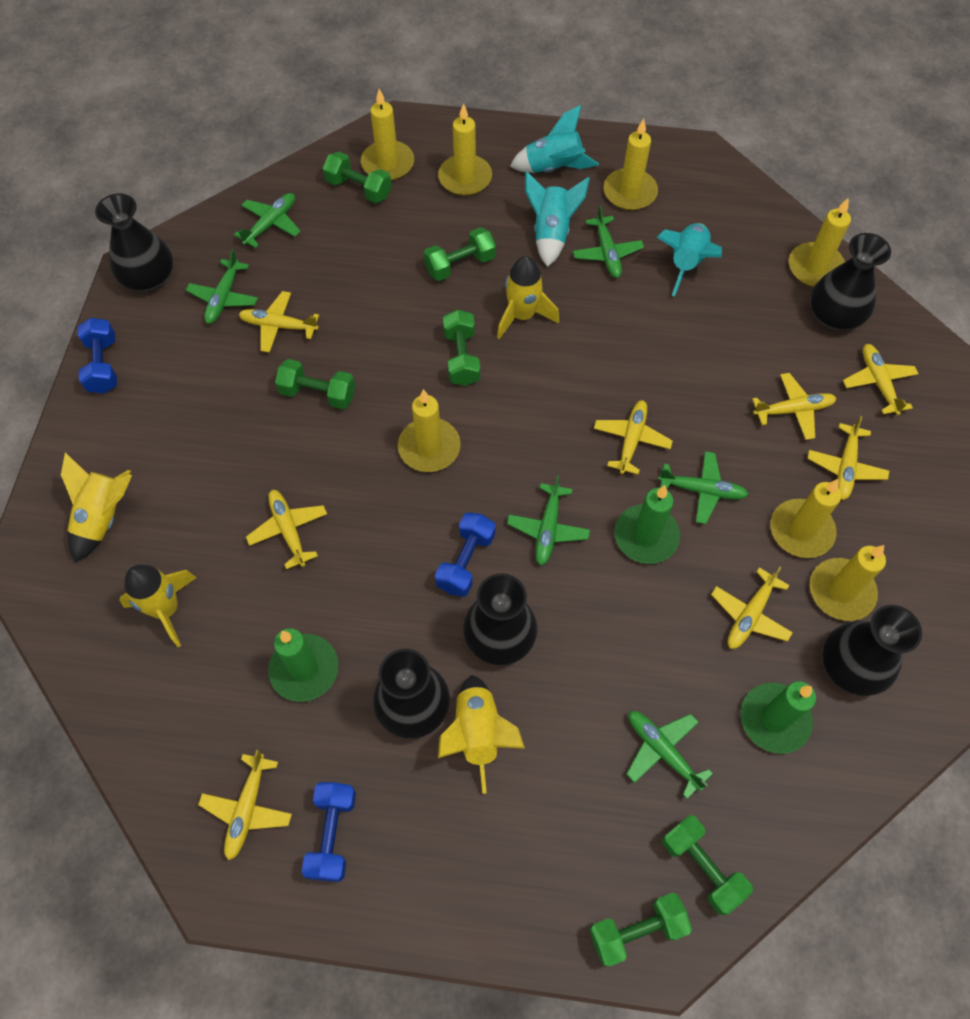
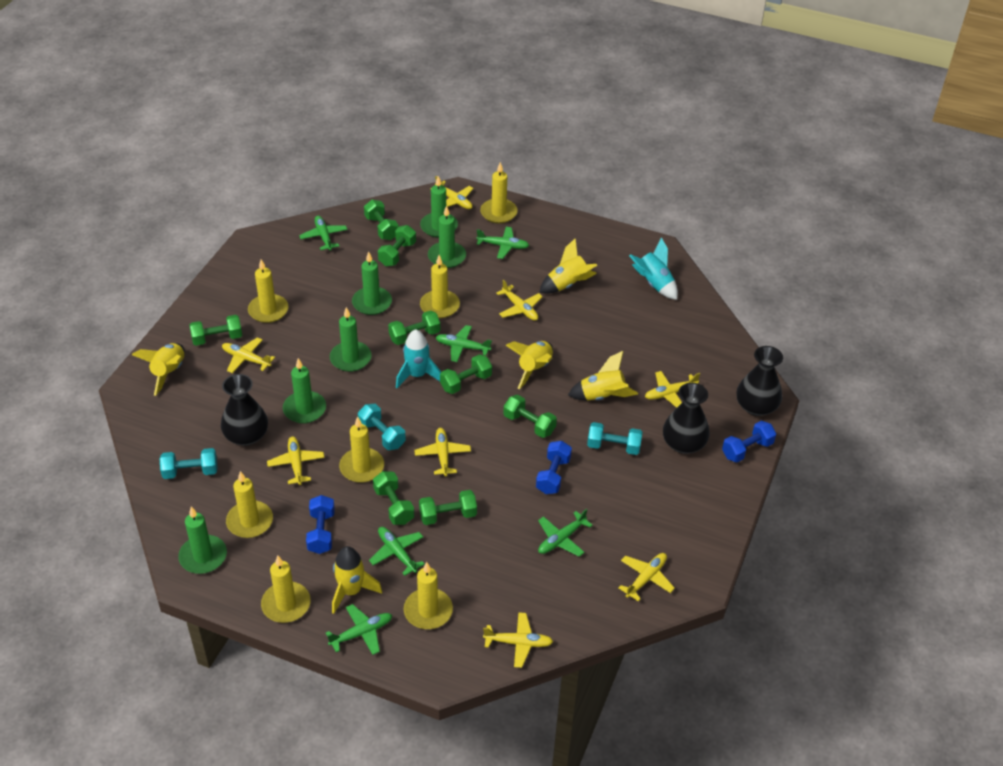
black vase: 5 -> 3
green candle: 3 -> 6
green dumbbell: 6 -> 8
turquoise dumbbell: 0 -> 3
turquoise rocket: 3 -> 2
yellow rocket: 4 -> 5

